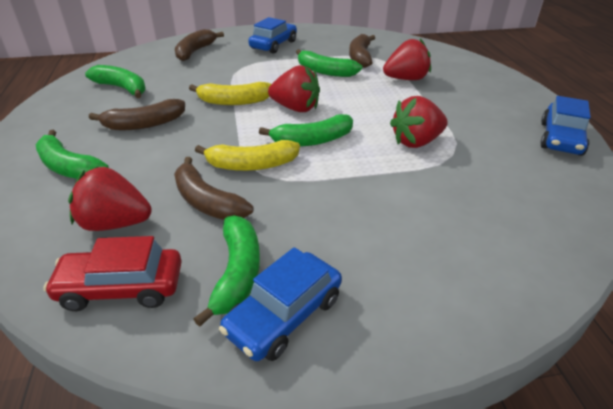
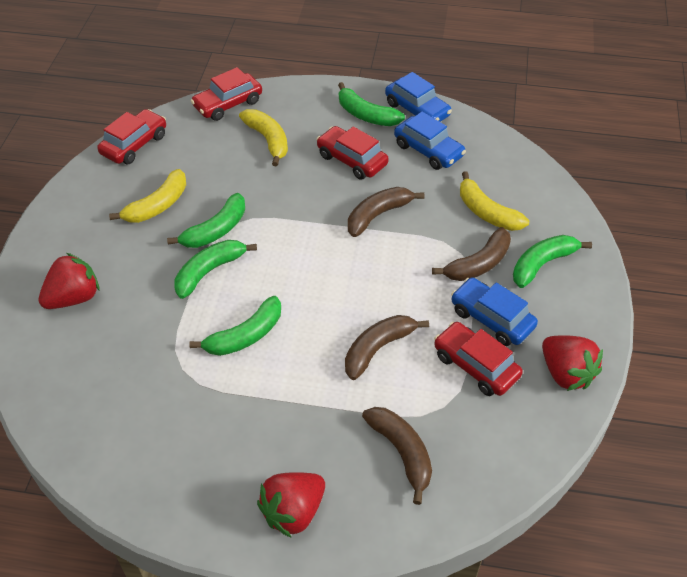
red car: 1 -> 4
red strawberry: 4 -> 3
yellow banana: 2 -> 3

